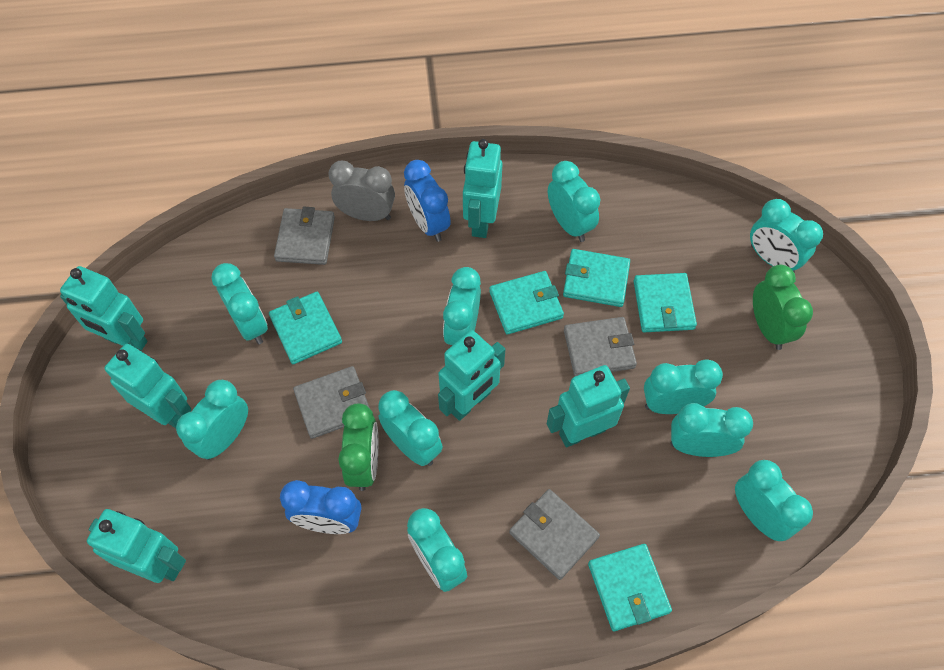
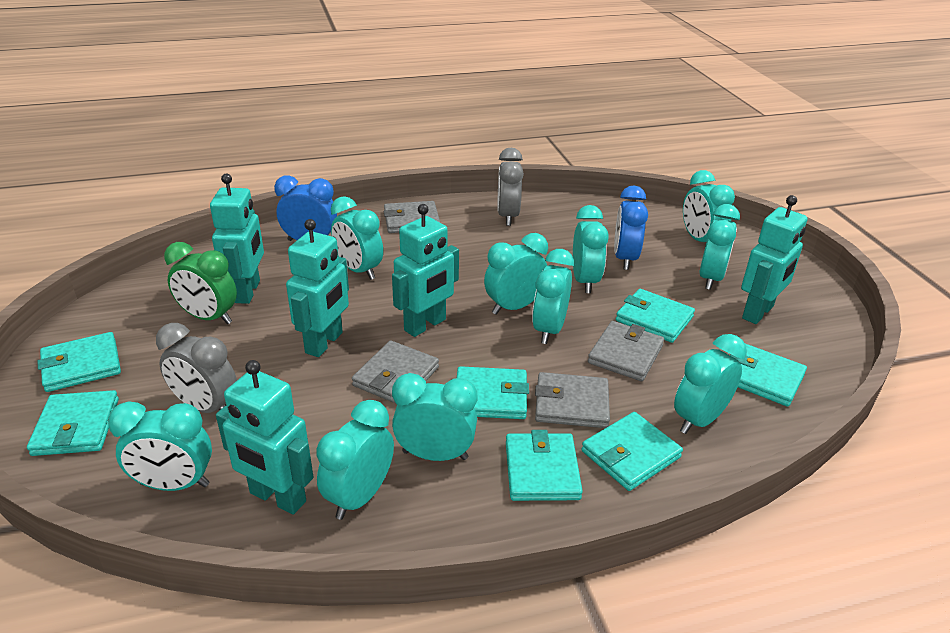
green clock: 2 -> 1
grey clock: 1 -> 2
turquoise robot: 6 -> 5
turquoise wallet: 5 -> 7

